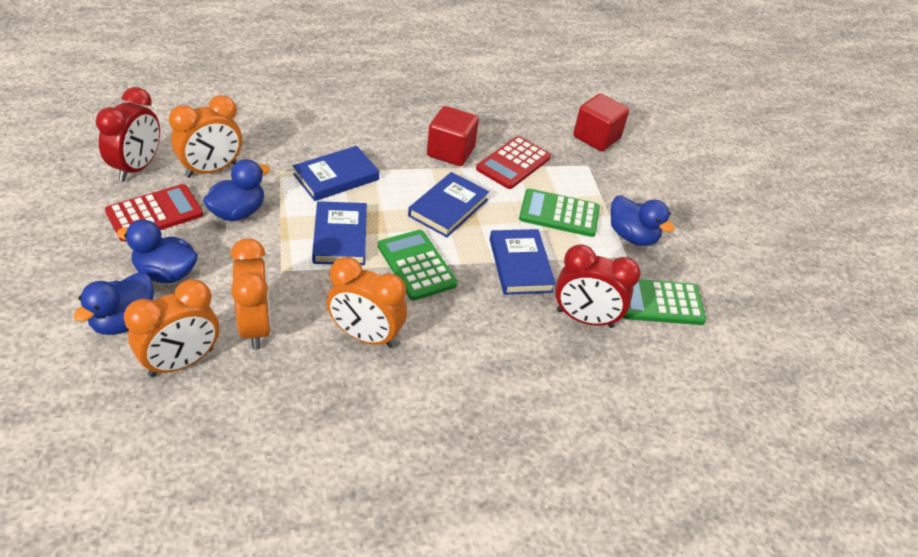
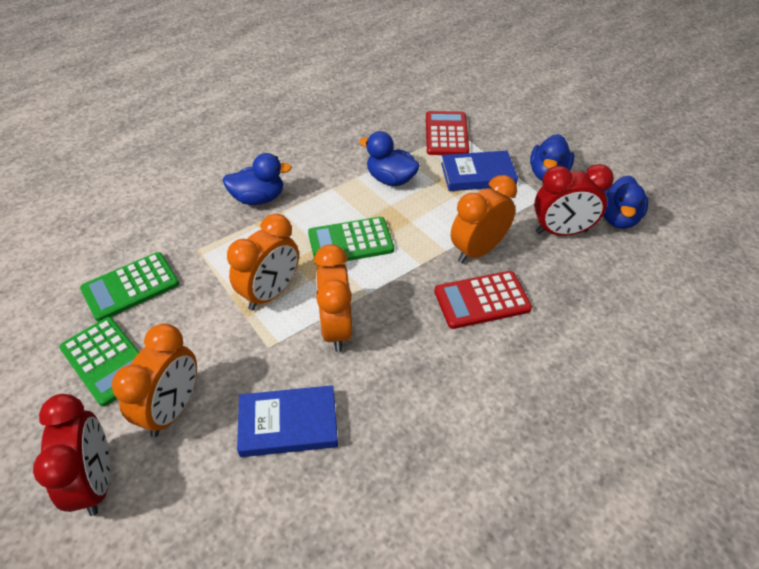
blue book: 4 -> 2
red cube: 2 -> 0

